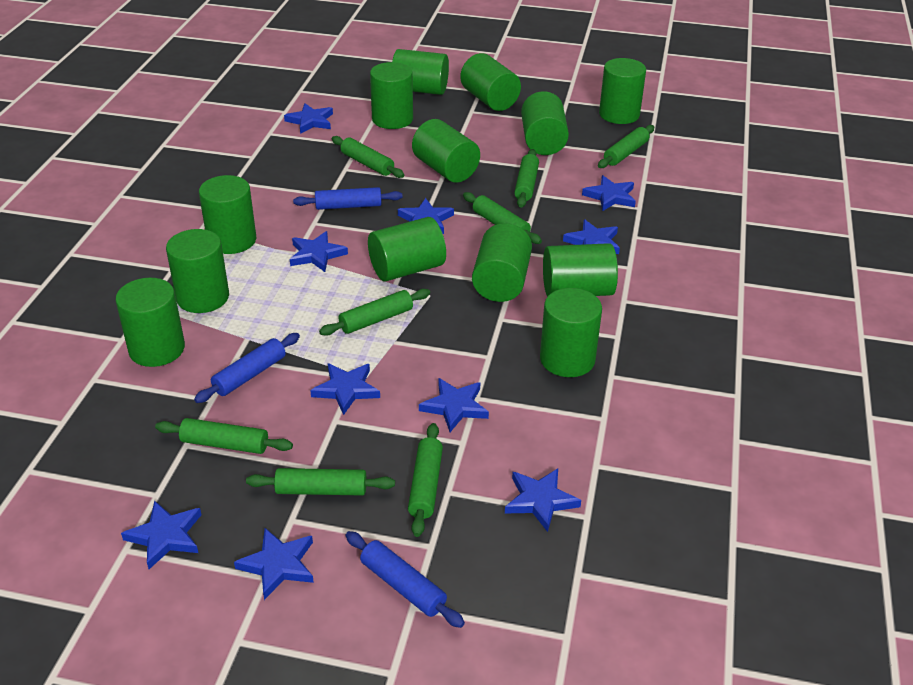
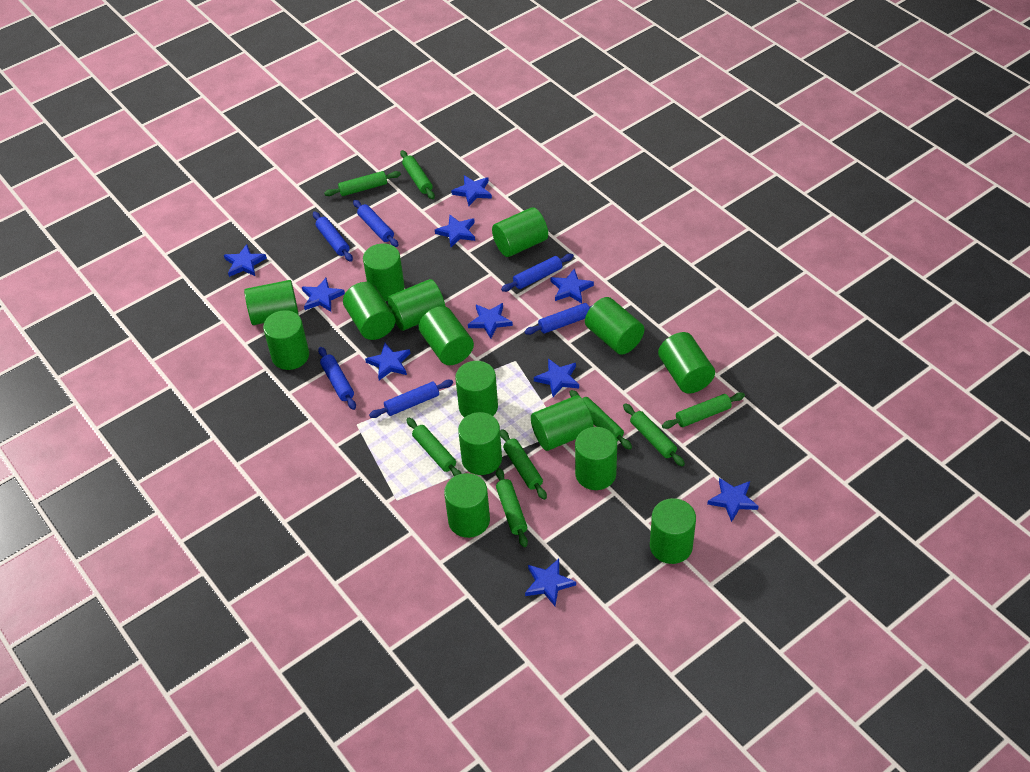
blue rolling pin: 3 -> 6
green cylinder: 13 -> 15

